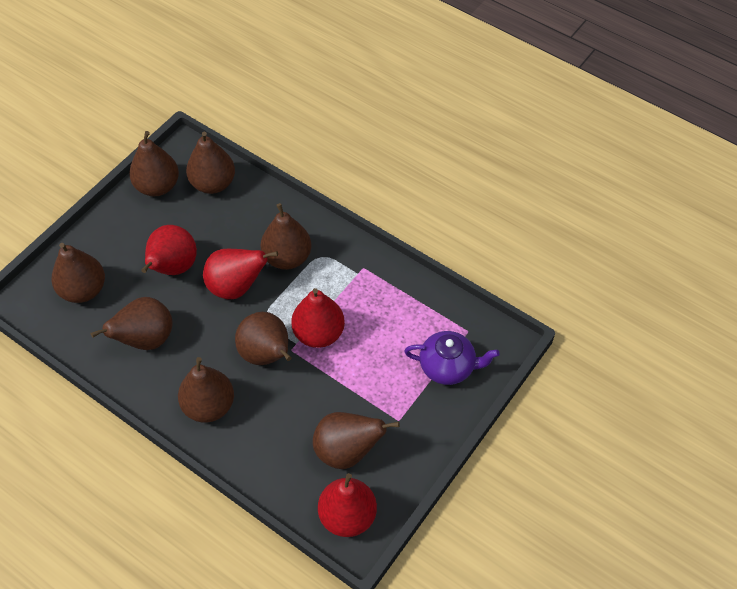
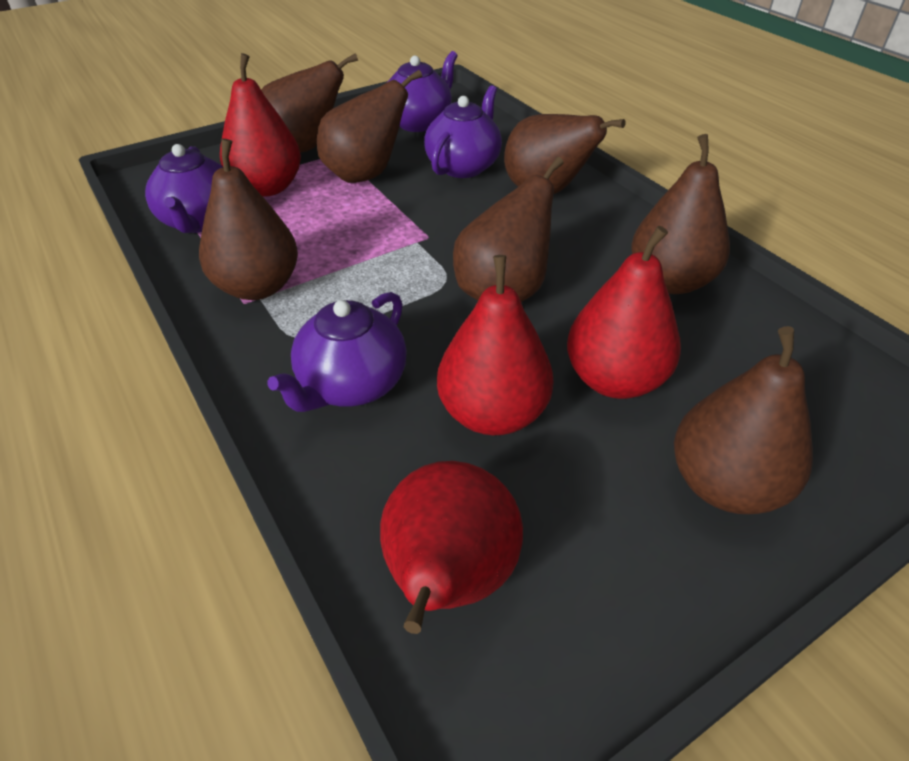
brown pear: 8 -> 7
purple teapot: 1 -> 4

